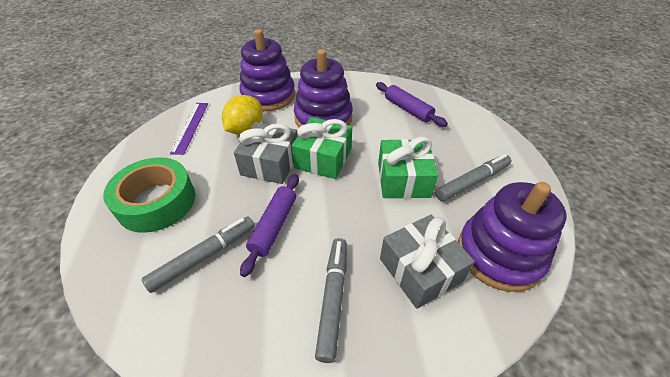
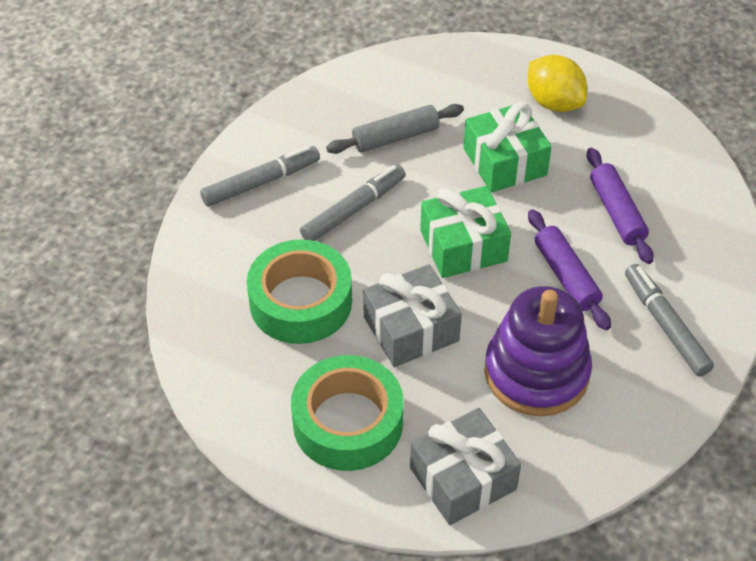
green tape: 1 -> 2
grey rolling pin: 0 -> 1
purple ruler: 1 -> 0
purple stacking toy: 3 -> 1

